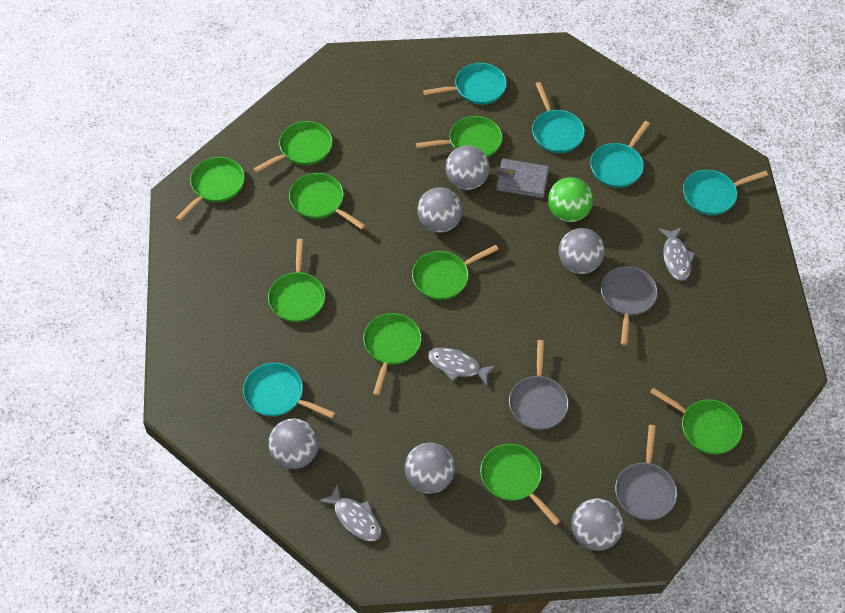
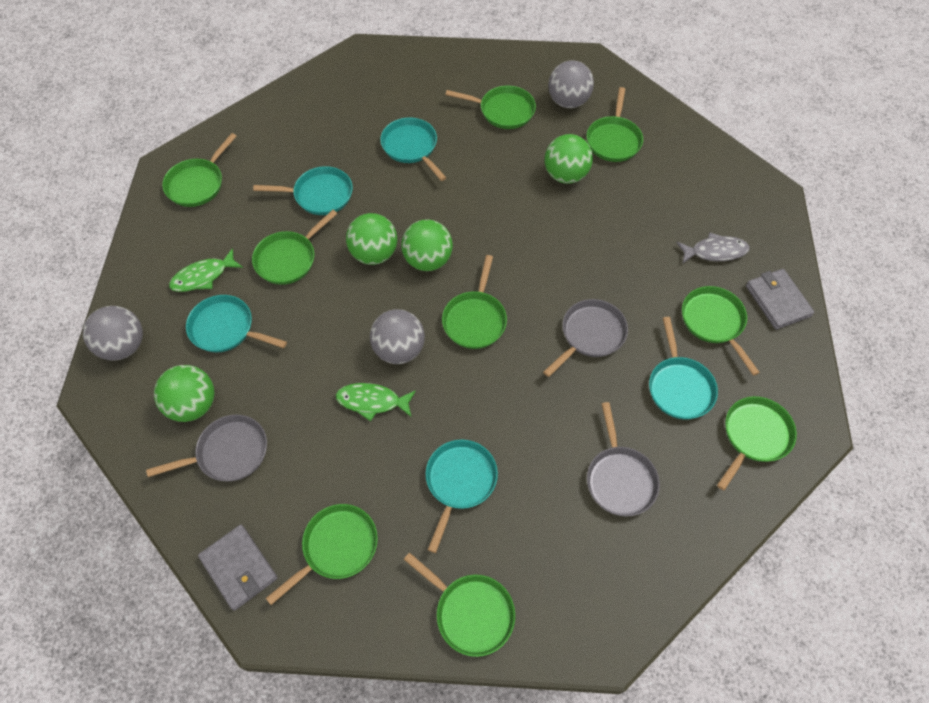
green ball: 1 -> 4
green fish: 0 -> 2
grey ball: 6 -> 3
grey fish: 3 -> 1
grey wallet: 1 -> 2

